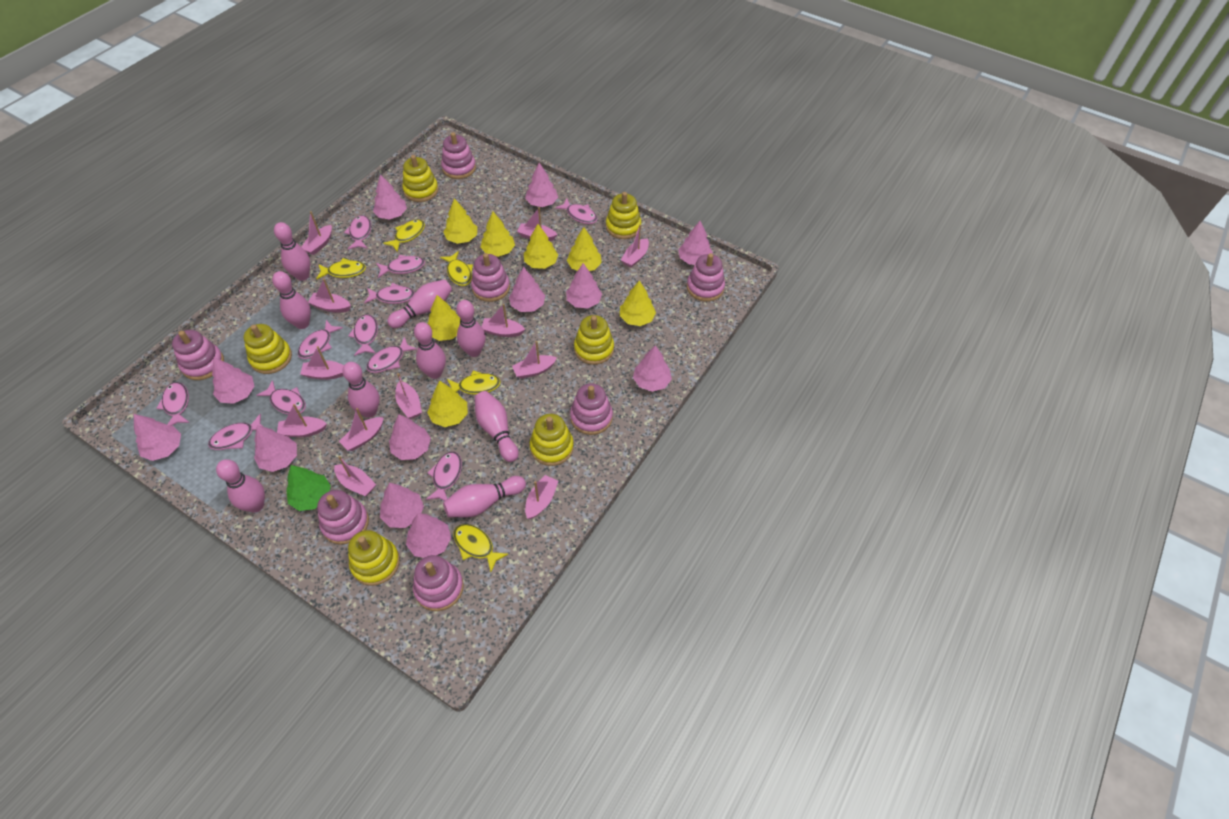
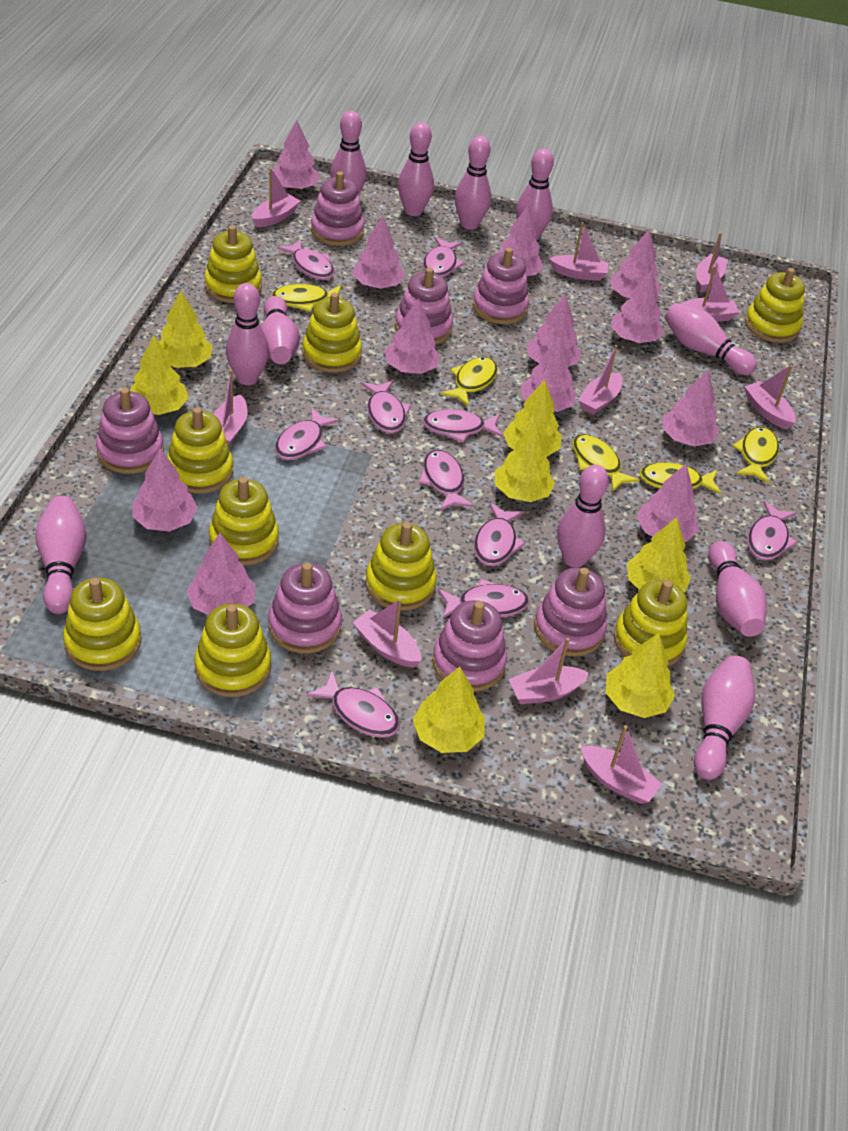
green tree: 1 -> 0
pink boat: 12 -> 10
pink bowling pin: 9 -> 11
pink fish: 11 -> 10
yellow stacking toy: 6 -> 9

